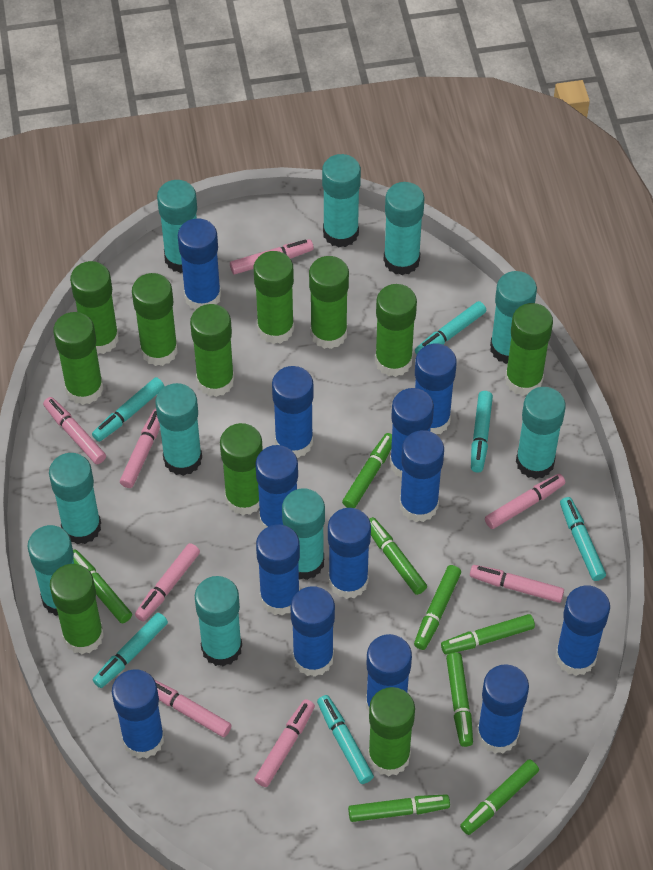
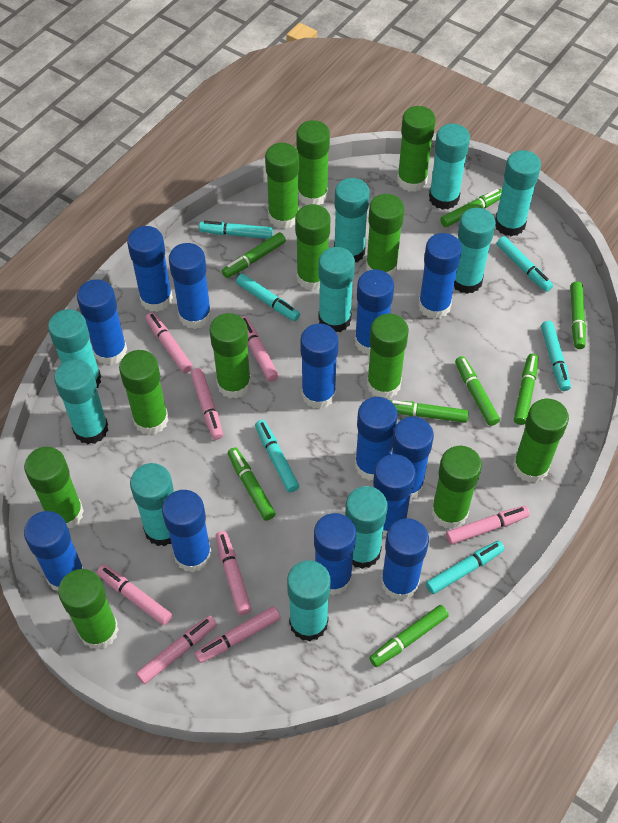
green glue stick: 11 -> 12

